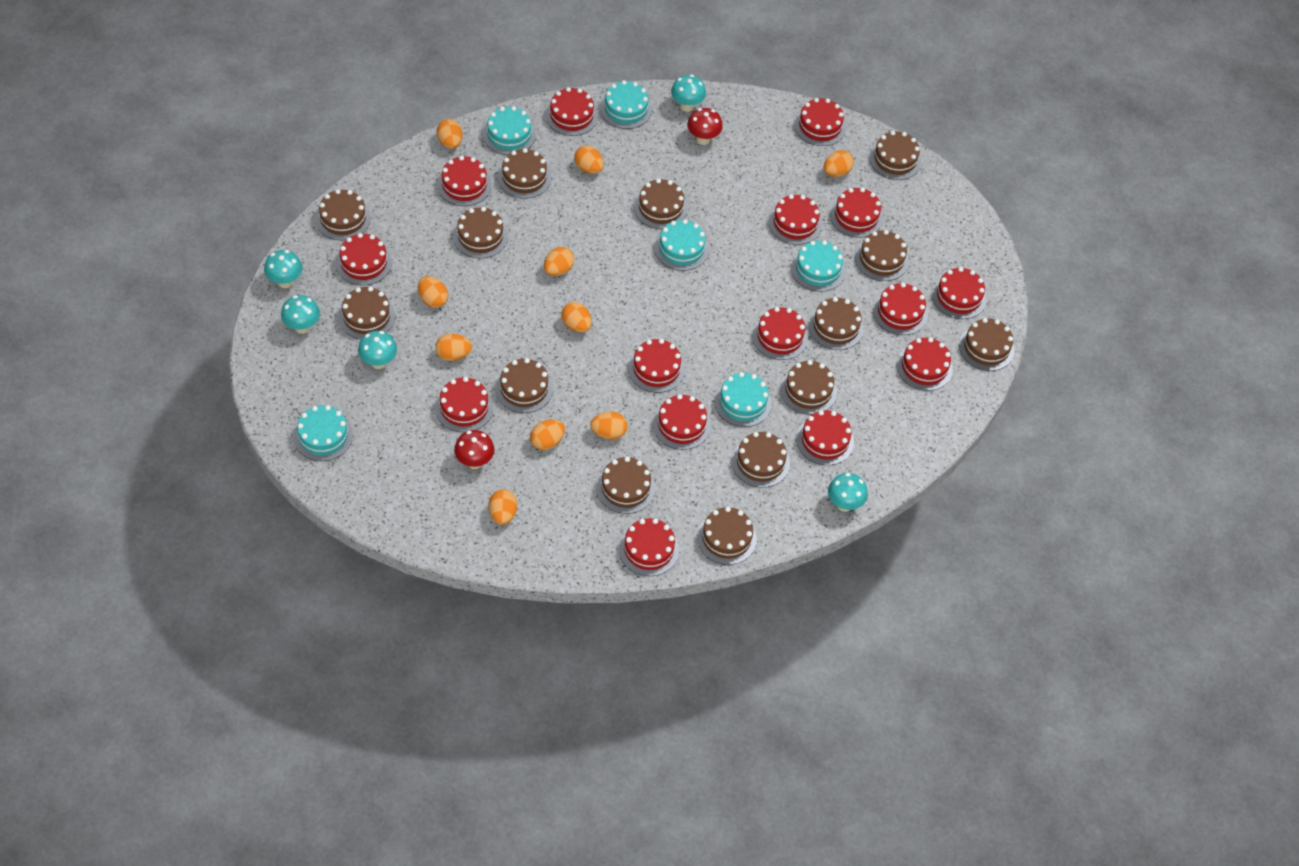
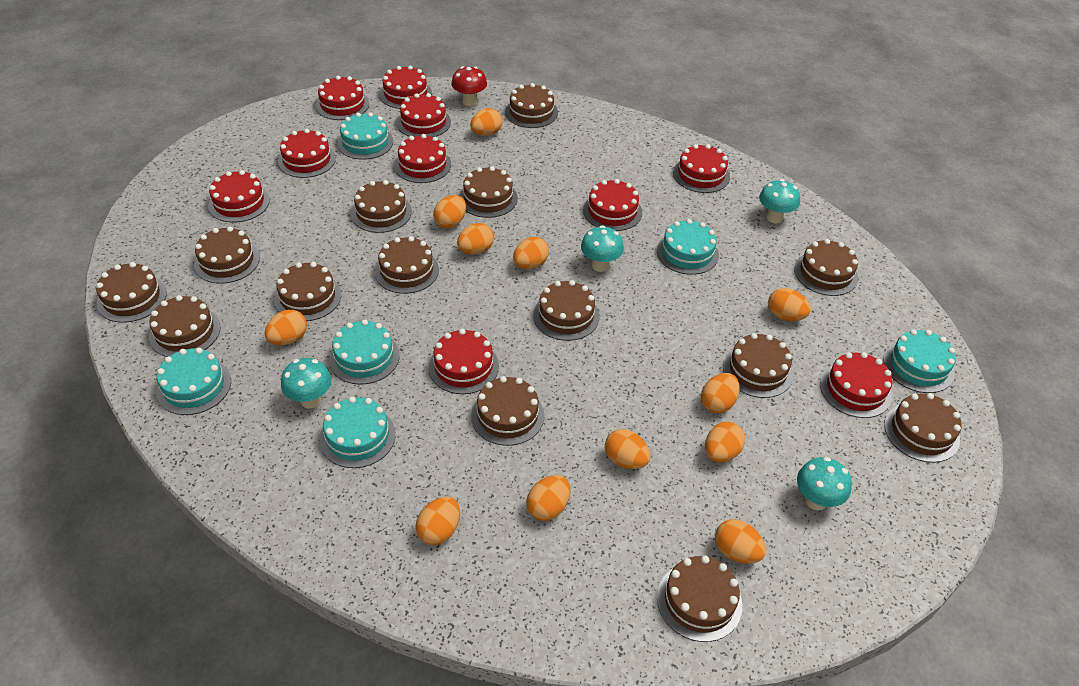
orange egg: 10 -> 12
red cake: 15 -> 10
red mushroom: 2 -> 1
turquoise mushroom: 5 -> 4

